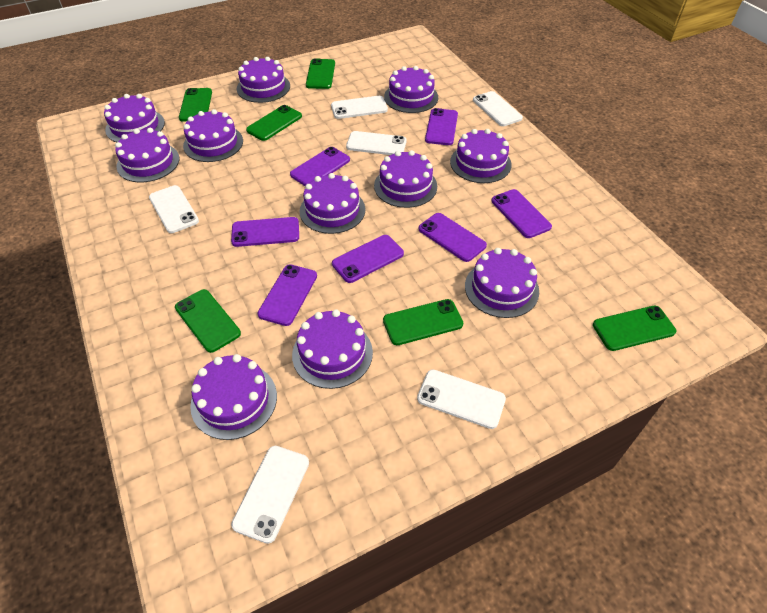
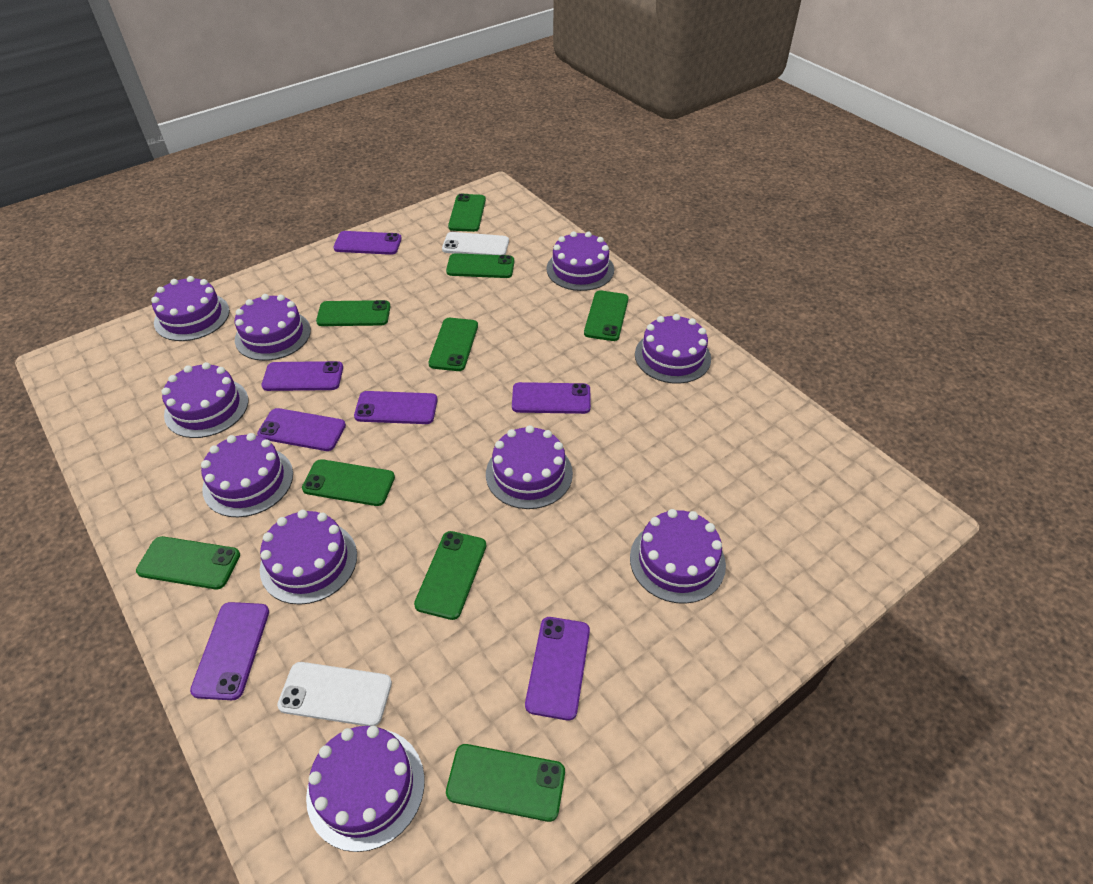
green phone: 6 -> 9
purple cake: 11 -> 10
white phone: 6 -> 2

